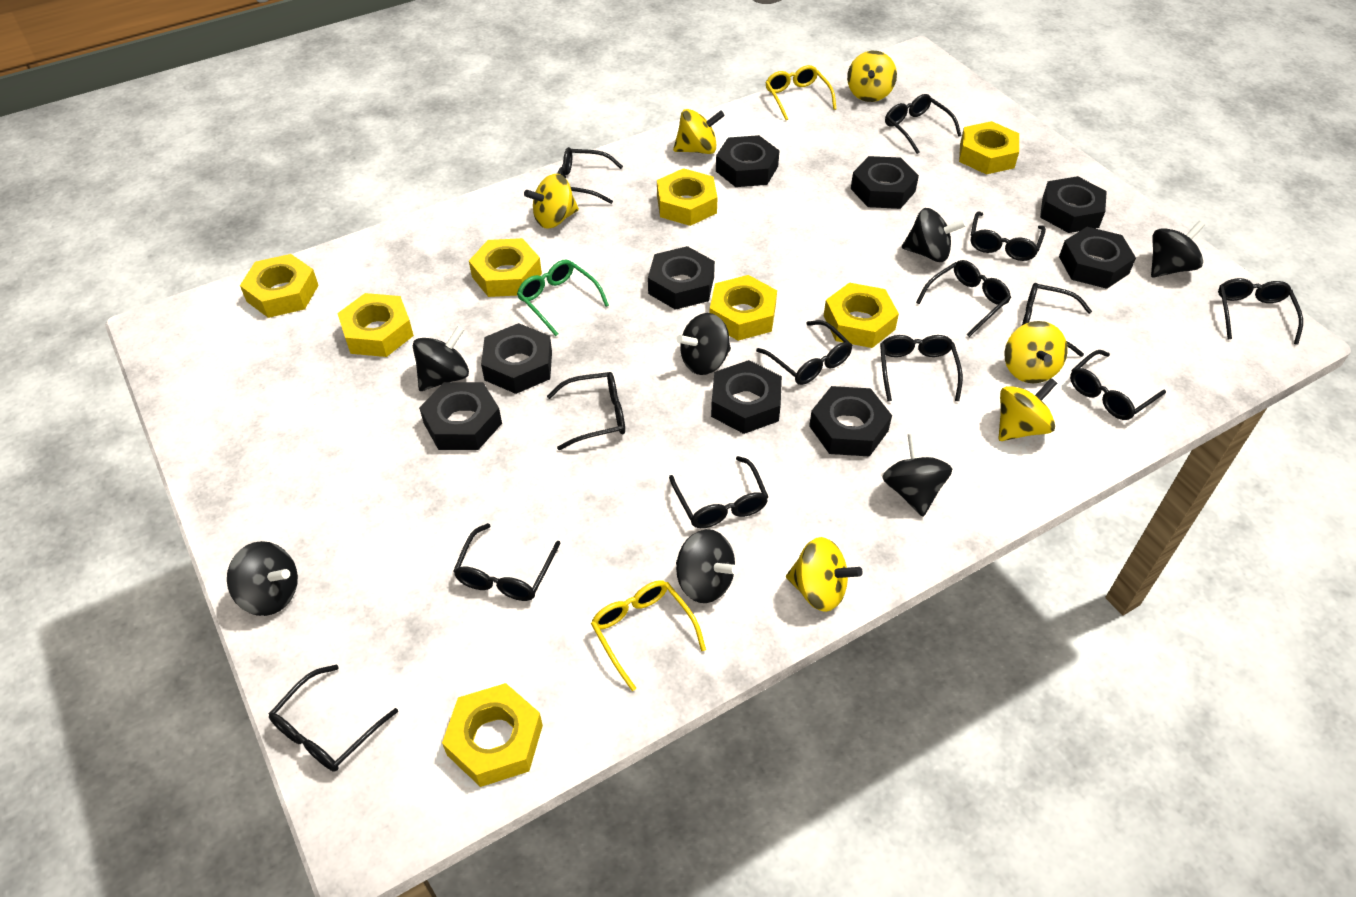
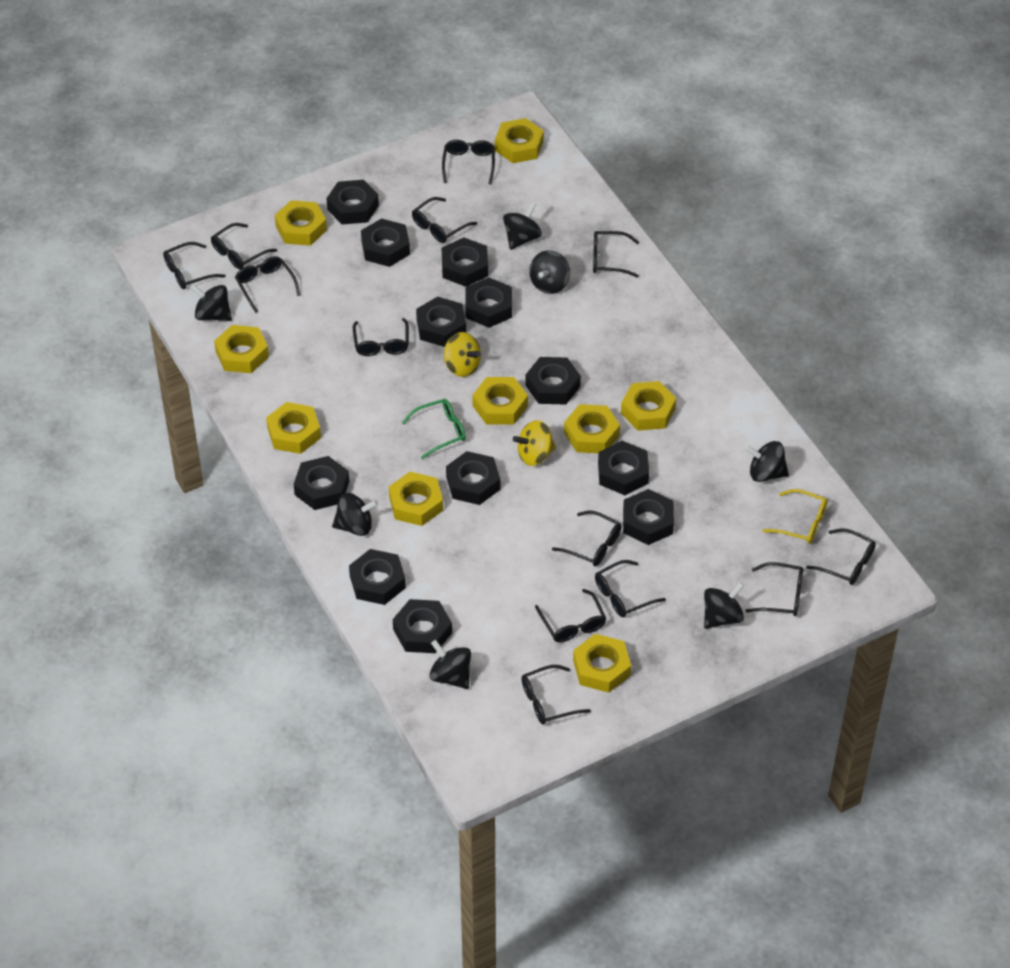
black nut: 9 -> 12
yellow glasses: 2 -> 1
yellow nut: 8 -> 9
yellow spinning top: 6 -> 2

